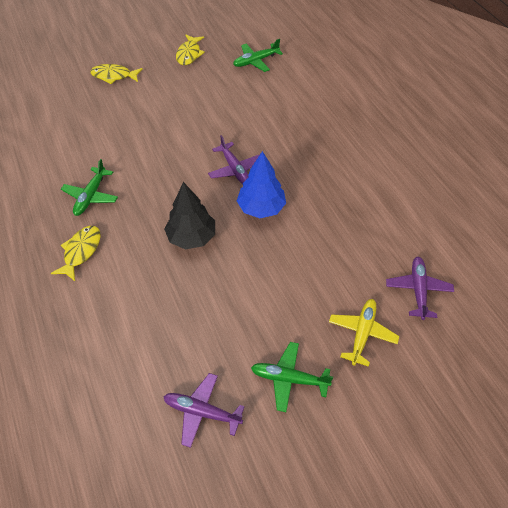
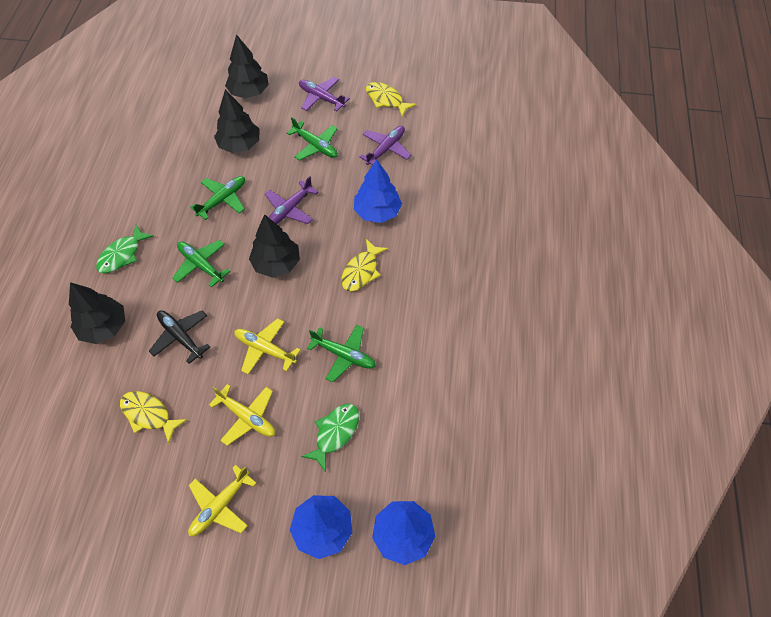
black plane: 0 -> 1
black tree: 1 -> 4
blue tree: 1 -> 3
green fish: 0 -> 2
green plane: 3 -> 4
yellow plane: 1 -> 3

